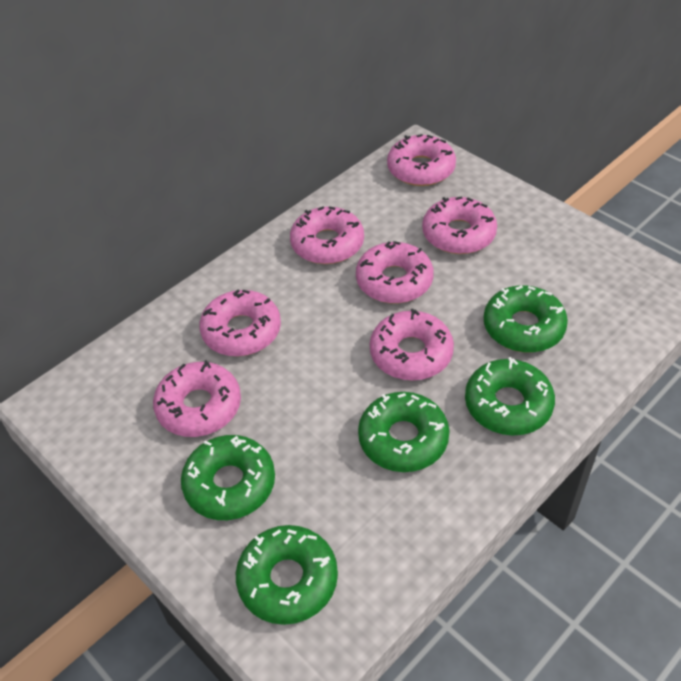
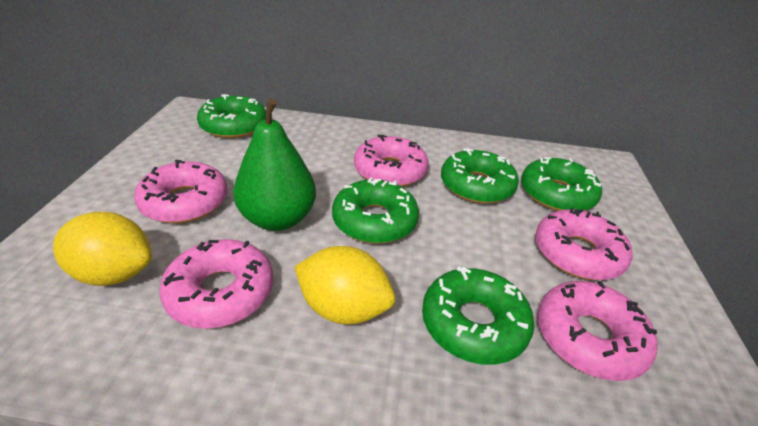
green pear: 0 -> 1
pink donut: 7 -> 5
yellow lemon: 0 -> 2

